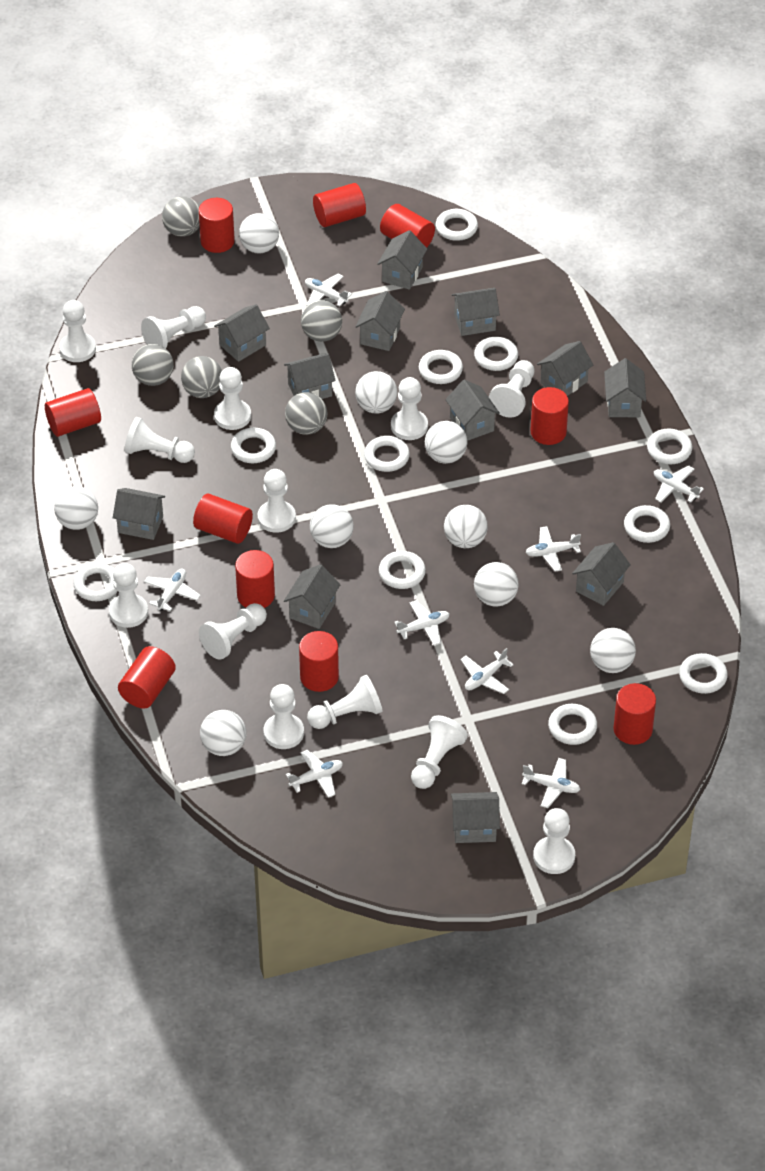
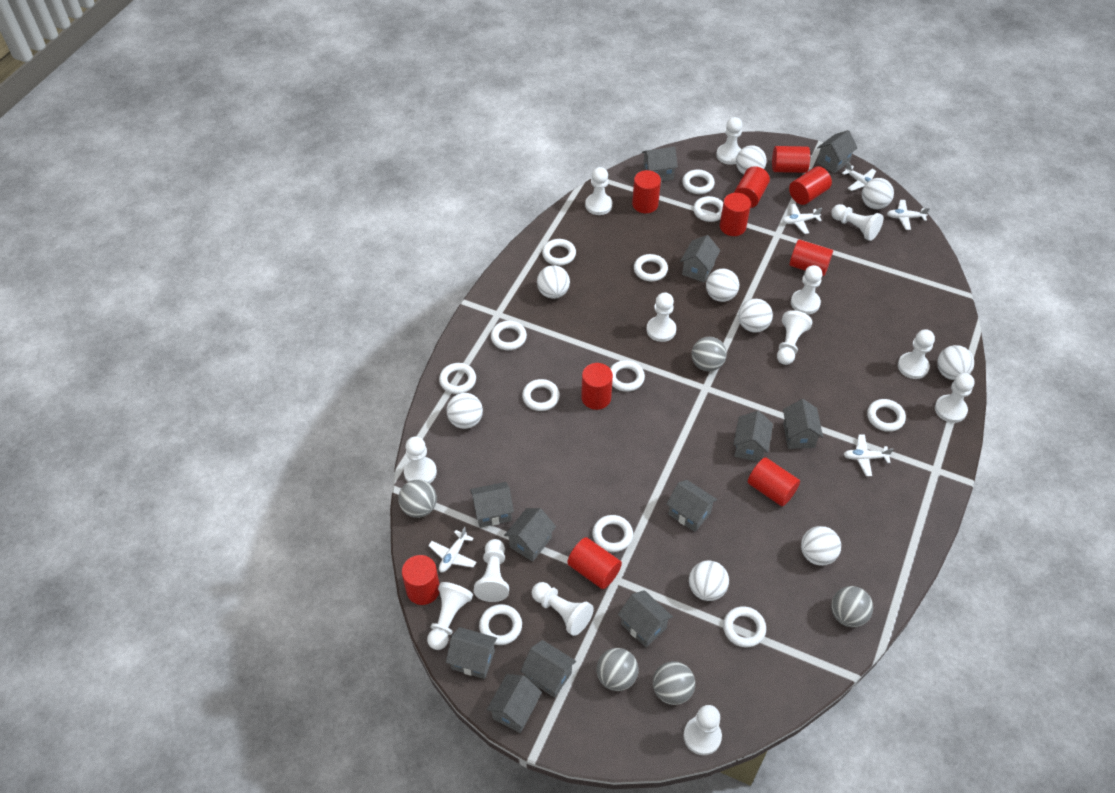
white plane: 8 -> 5
white ring: 11 -> 12

